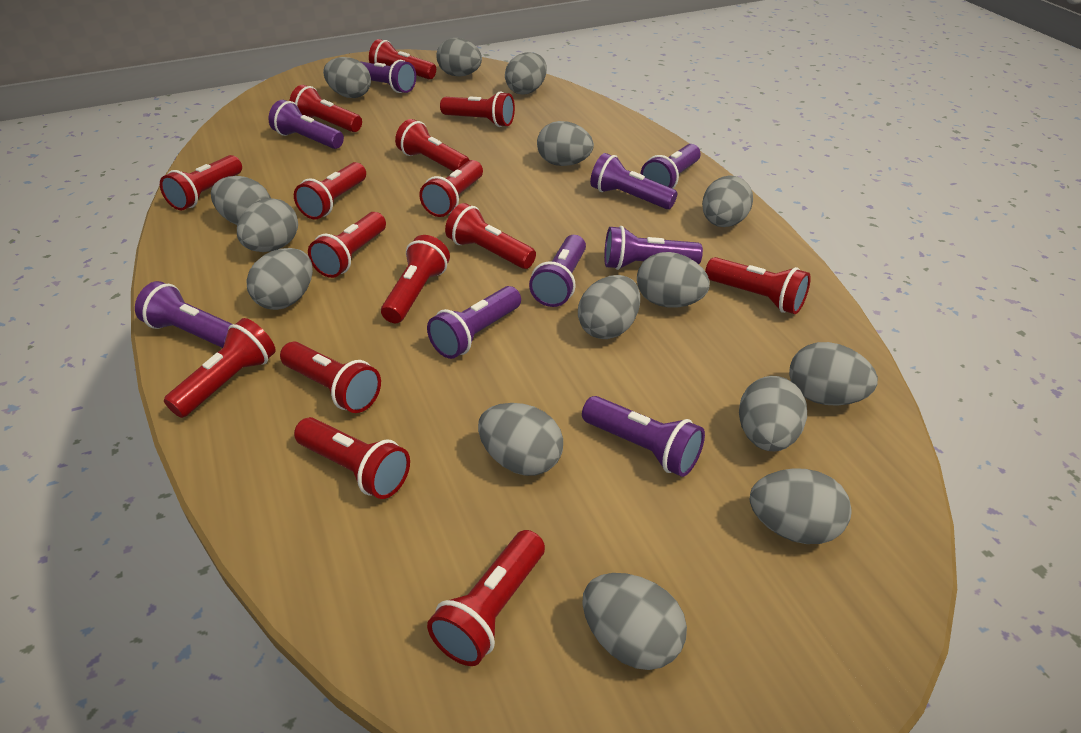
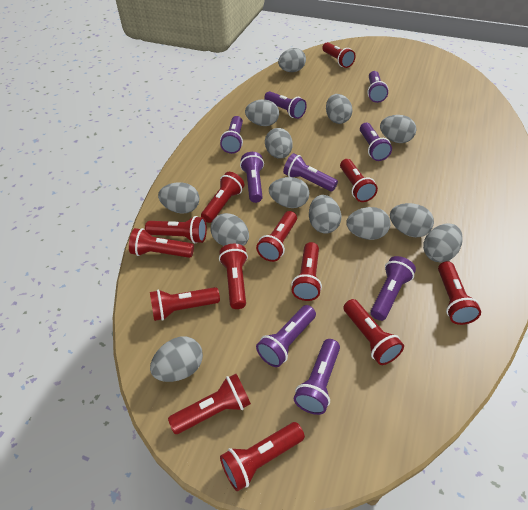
grey egg: 15 -> 13
red flashlight: 15 -> 13

